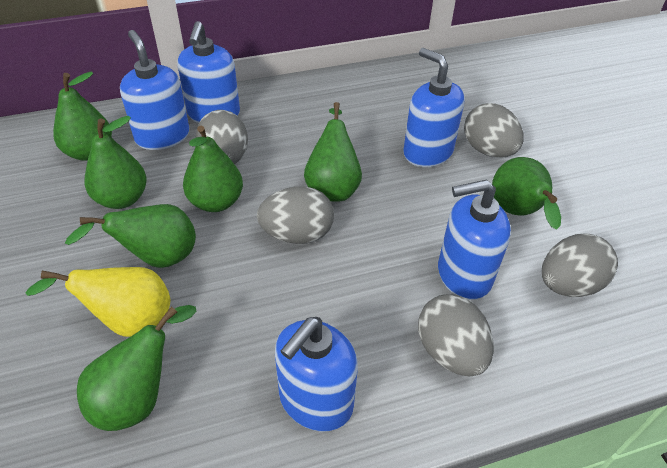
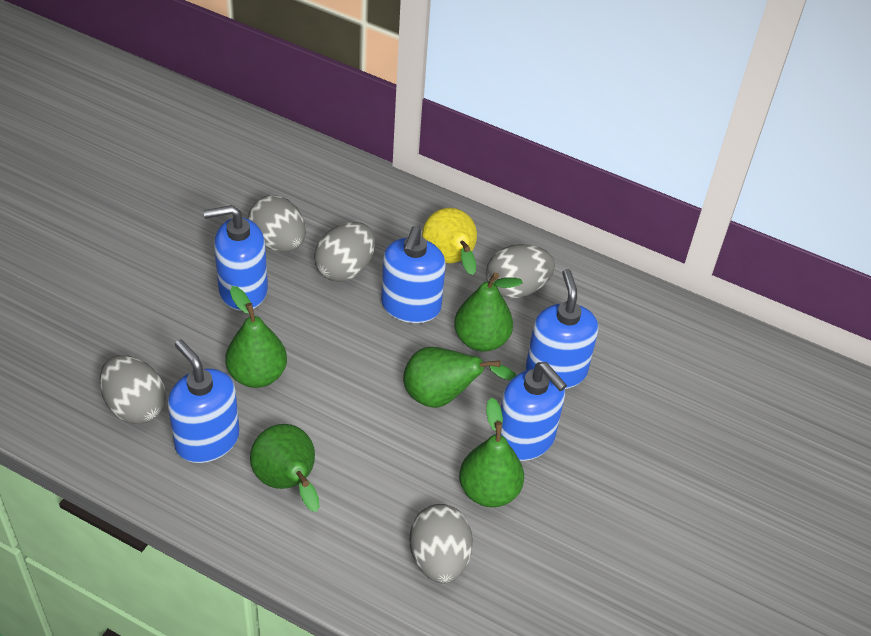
green pear: 7 -> 5

